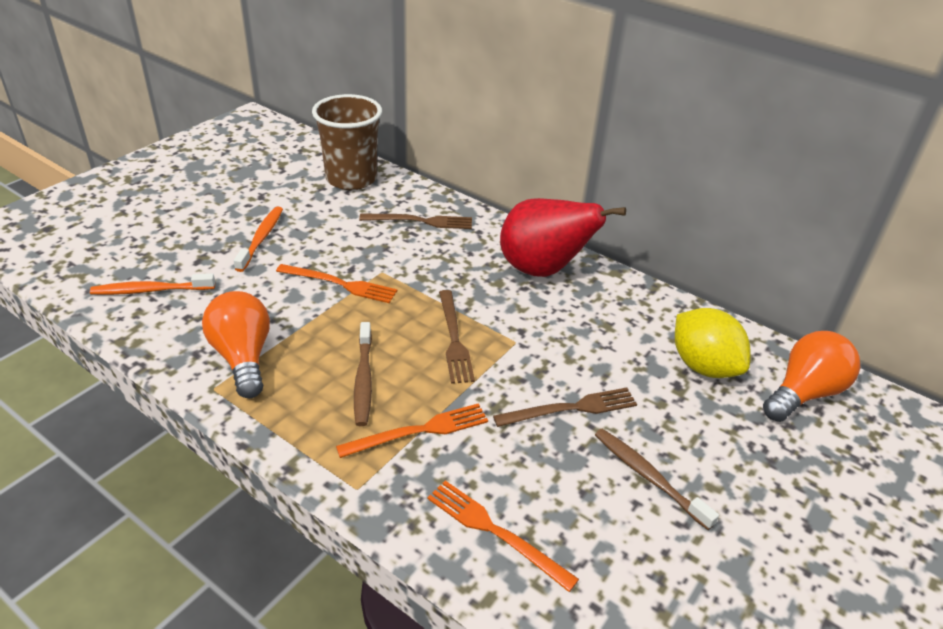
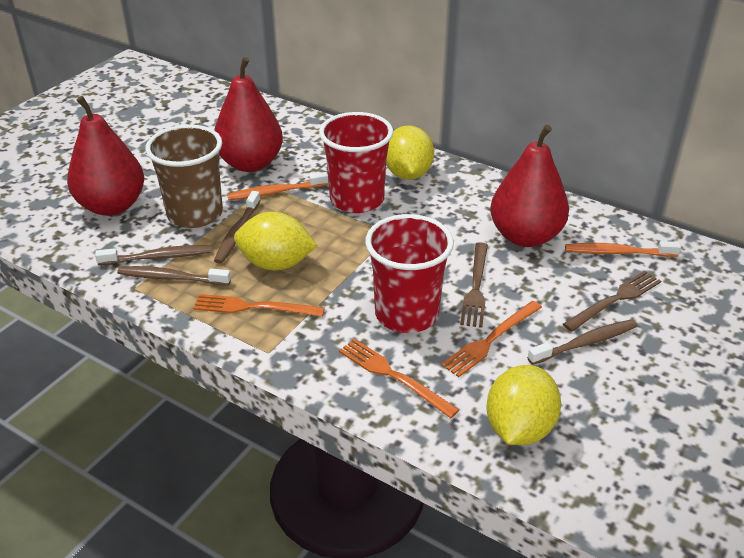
brown fork: 3 -> 2
brown toothbrush: 2 -> 4
orange light bulb: 2 -> 0
red cup: 0 -> 2
red pear: 1 -> 3
yellow lemon: 1 -> 3

